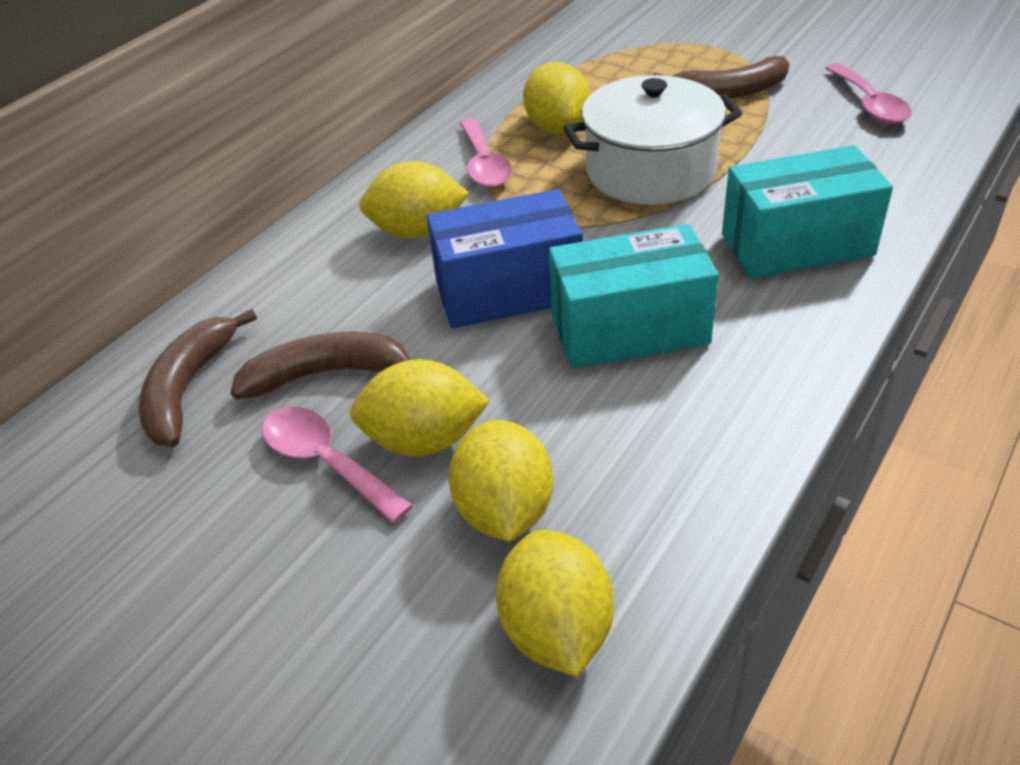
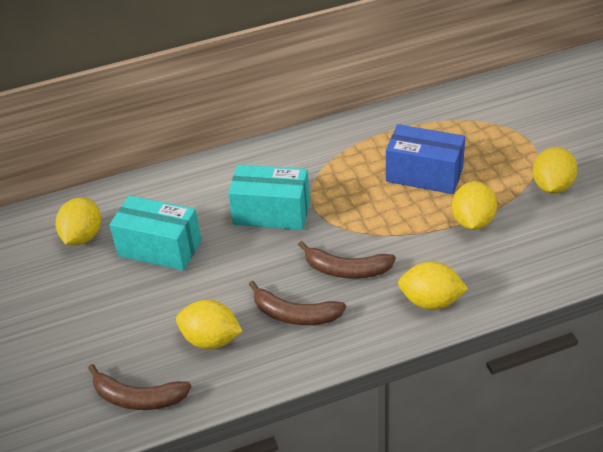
pink spoon: 3 -> 0
white pot: 1 -> 0

